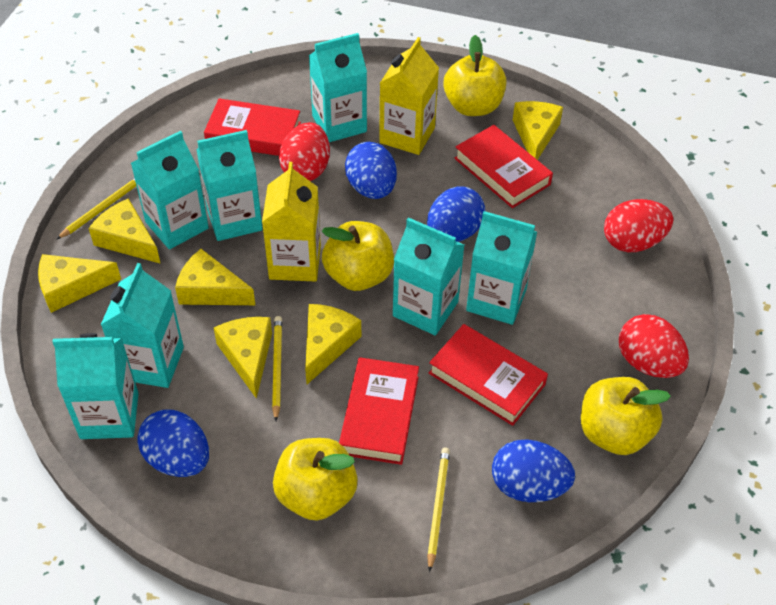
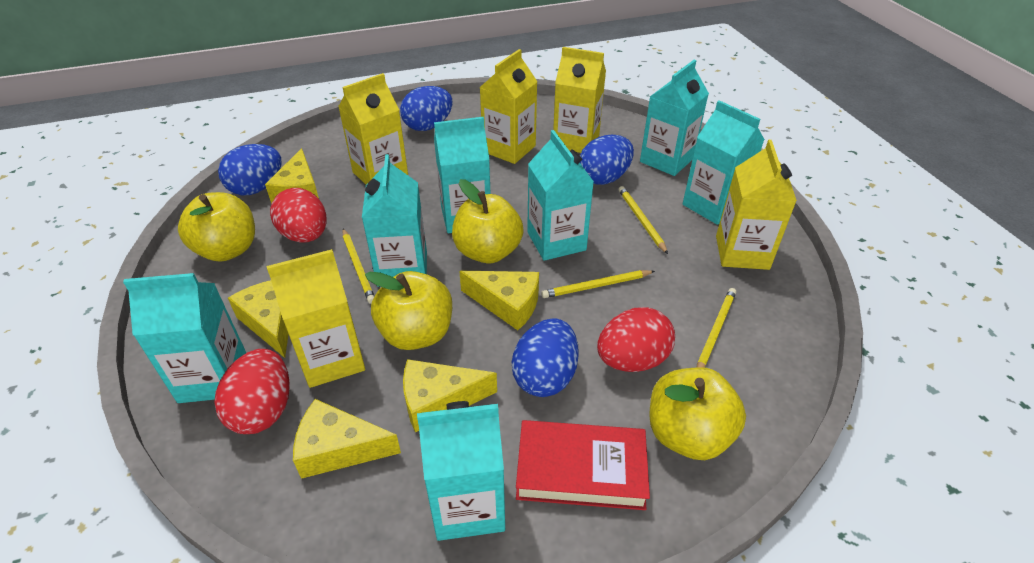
red book: 4 -> 1
yellow carton: 2 -> 5
yellow cheese: 6 -> 5
yellow pencil: 3 -> 4

